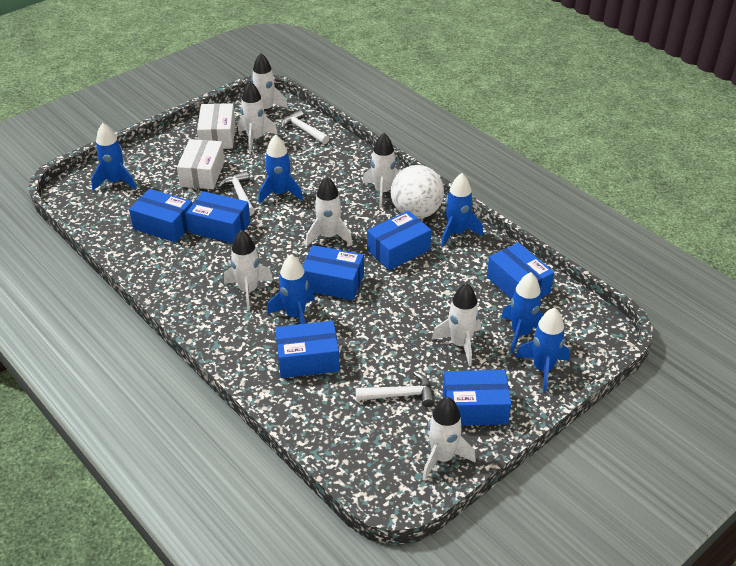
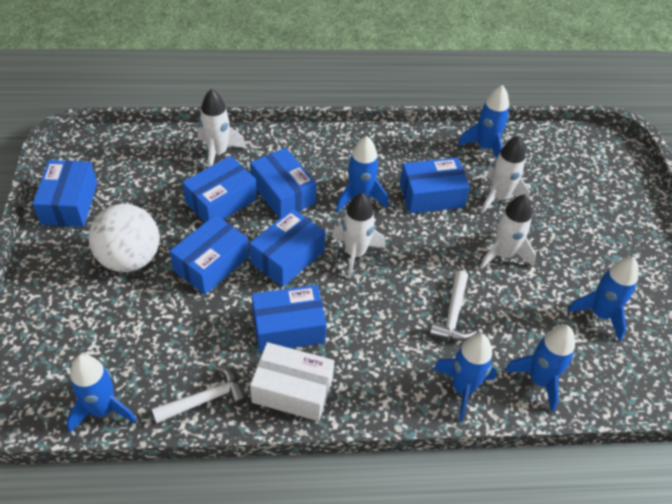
white box: 2 -> 1
white hammer: 3 -> 2
white rocket: 7 -> 4

